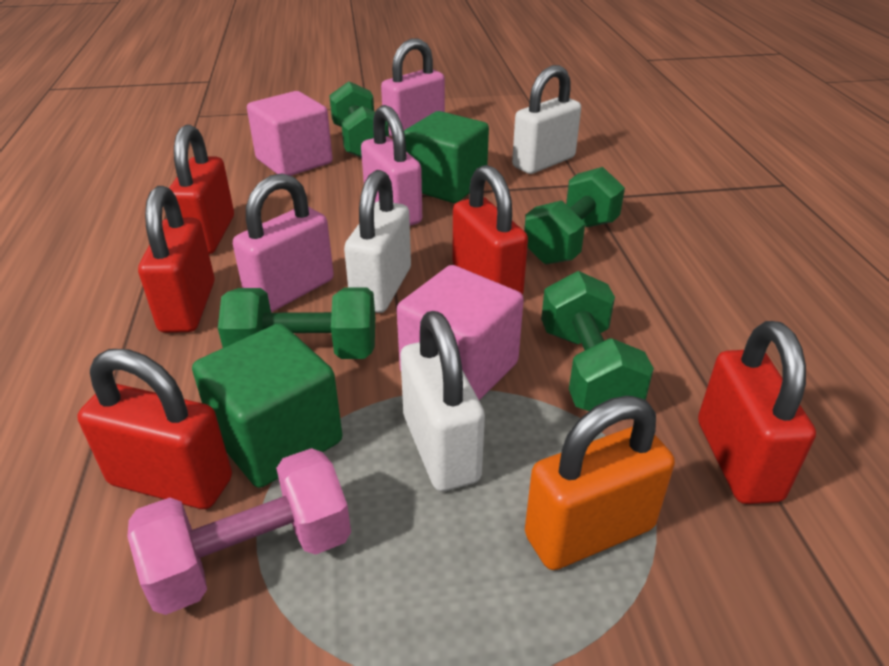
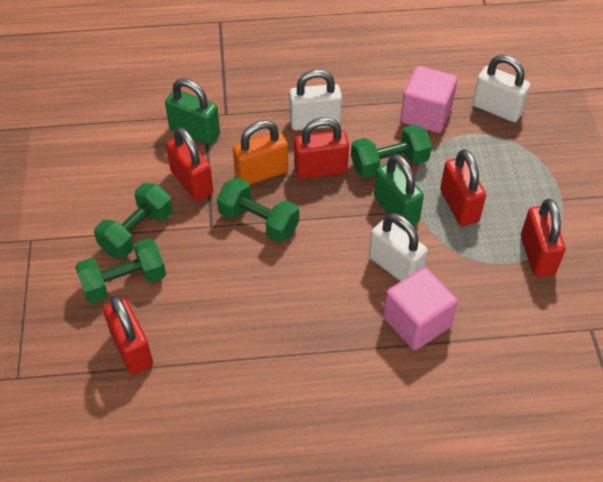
green cube: 2 -> 0
green padlock: 0 -> 2
pink dumbbell: 1 -> 0
pink padlock: 3 -> 0

